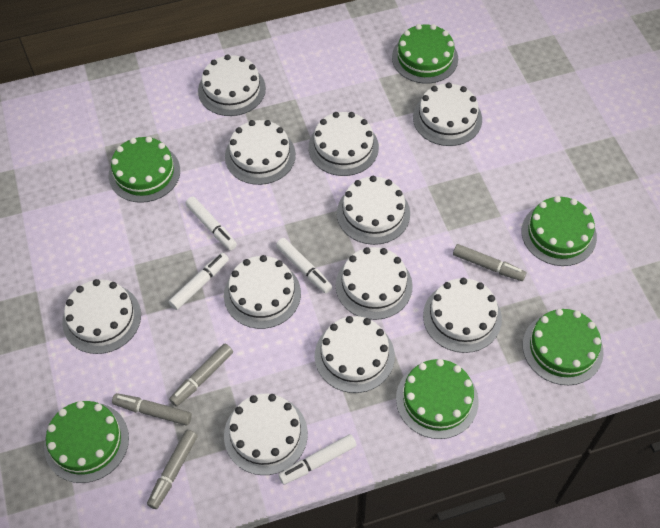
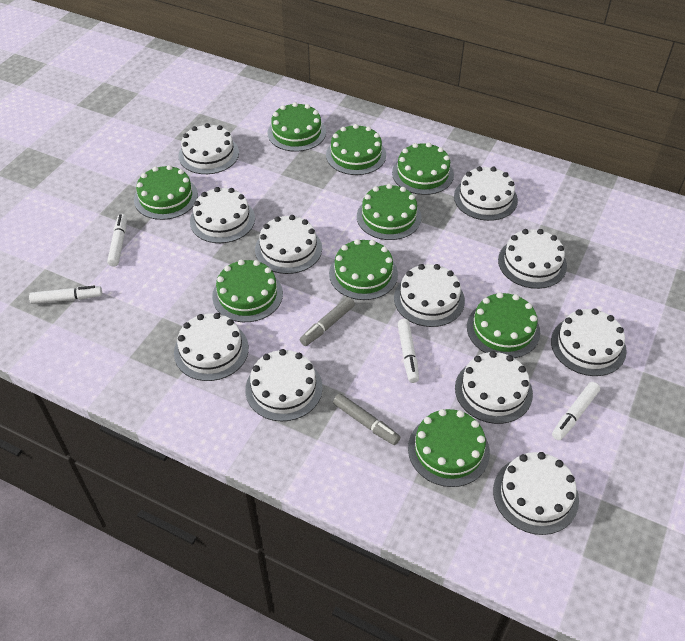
green cake: 6 -> 9
grey marker: 4 -> 2

